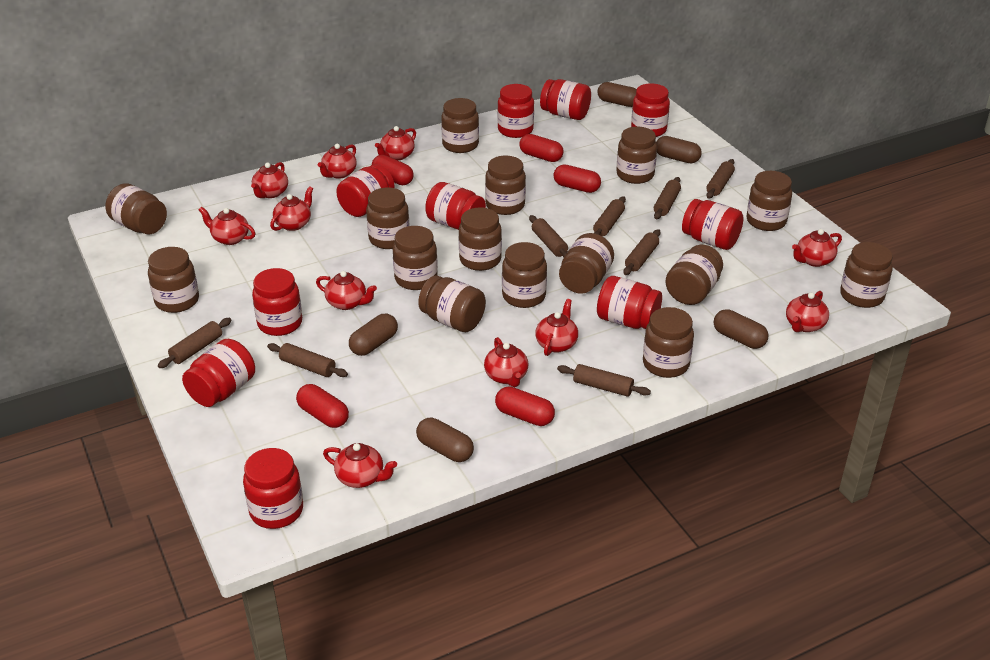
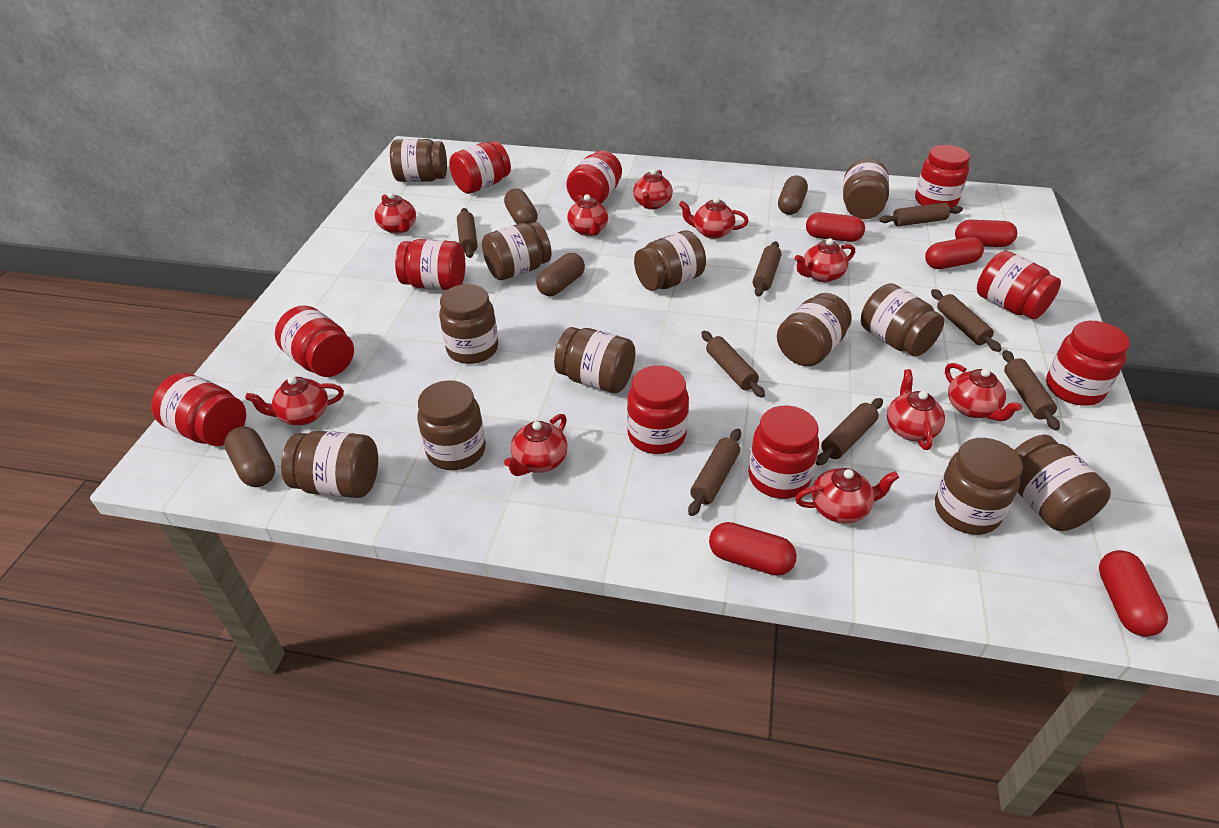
brown capsule: 5 -> 4
brown jar: 15 -> 12
red teapot: 11 -> 10

